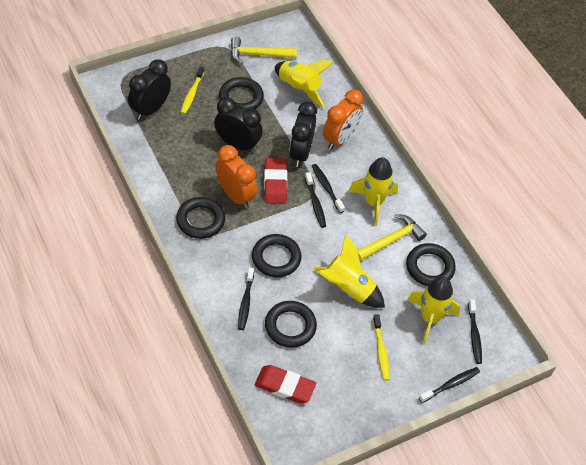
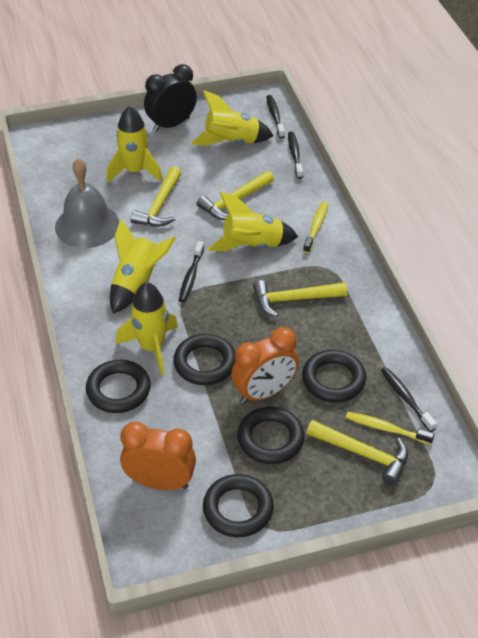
black clock: 3 -> 1
black toothbrush: 5 -> 4
grey bell: 0 -> 1
red eraser: 2 -> 0
yellow hammer: 2 -> 4
yellow rocket: 4 -> 5

